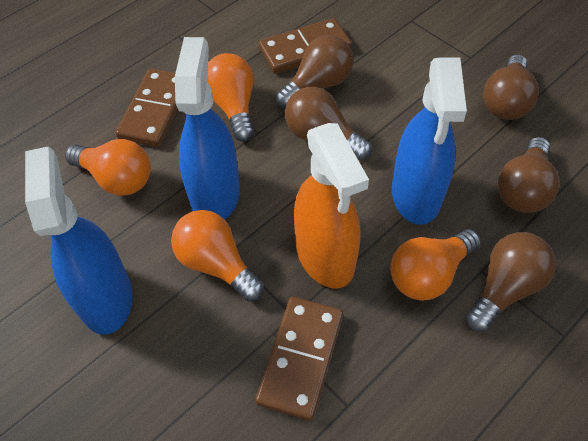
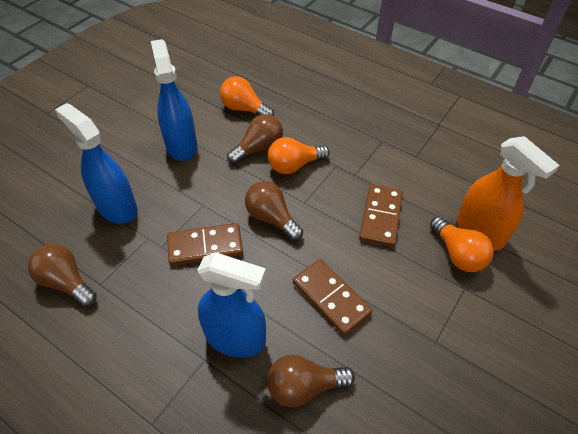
brown light bulb: 5 -> 4
orange light bulb: 4 -> 3

